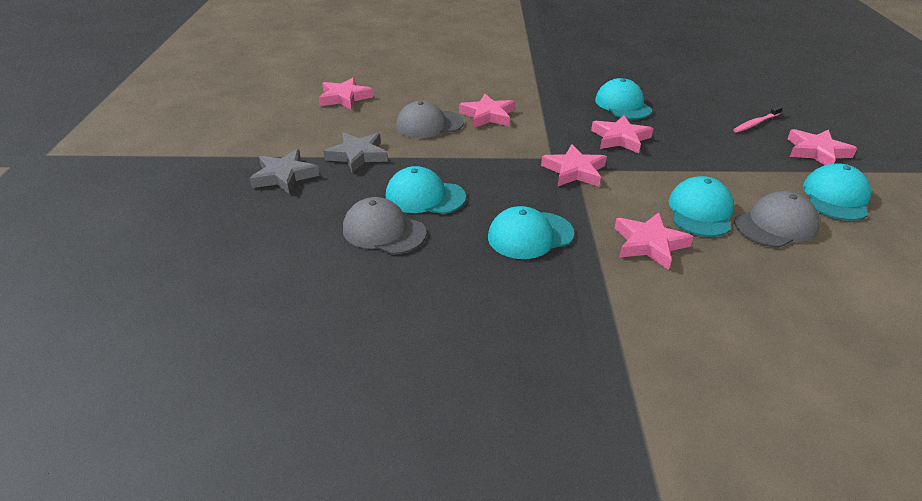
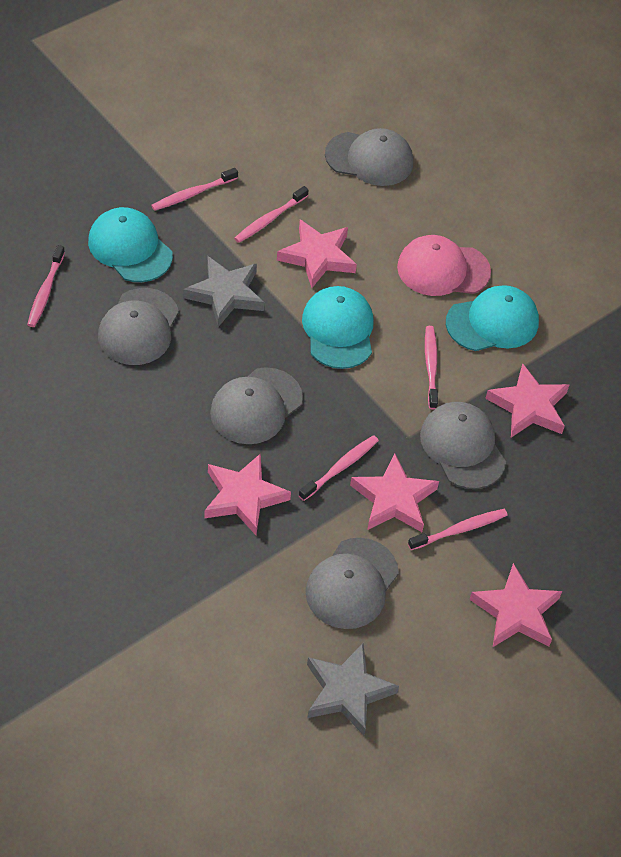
grey cap: 3 -> 5
pink cap: 0 -> 1
pink star: 6 -> 5
pink toothbrush: 1 -> 6
turquoise cap: 5 -> 3

